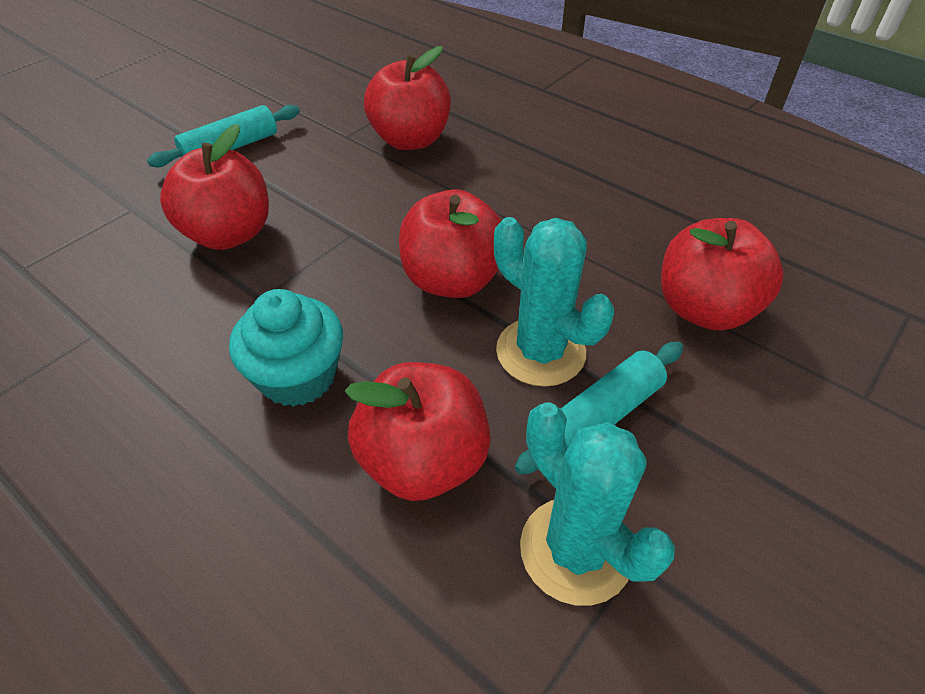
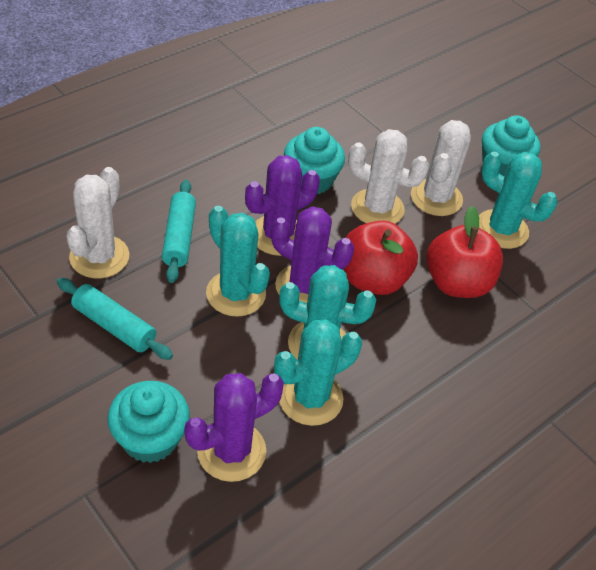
purple cactus: 0 -> 3
red apple: 5 -> 2
turquoise cactus: 2 -> 4
turquoise cupcake: 1 -> 3
white cactus: 0 -> 3

